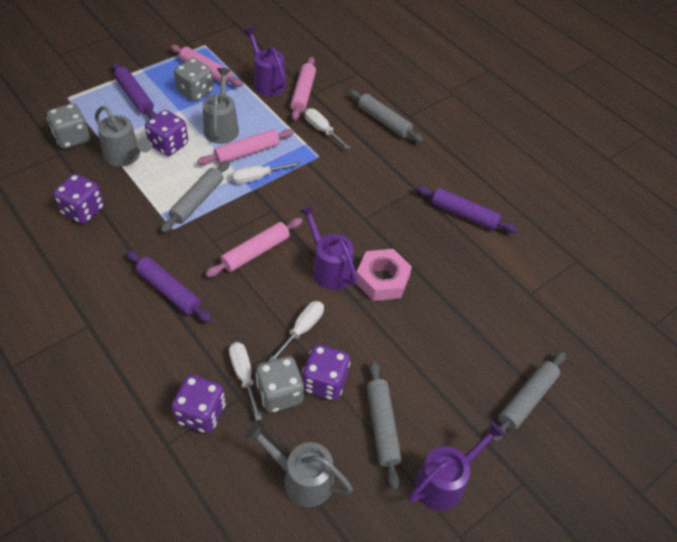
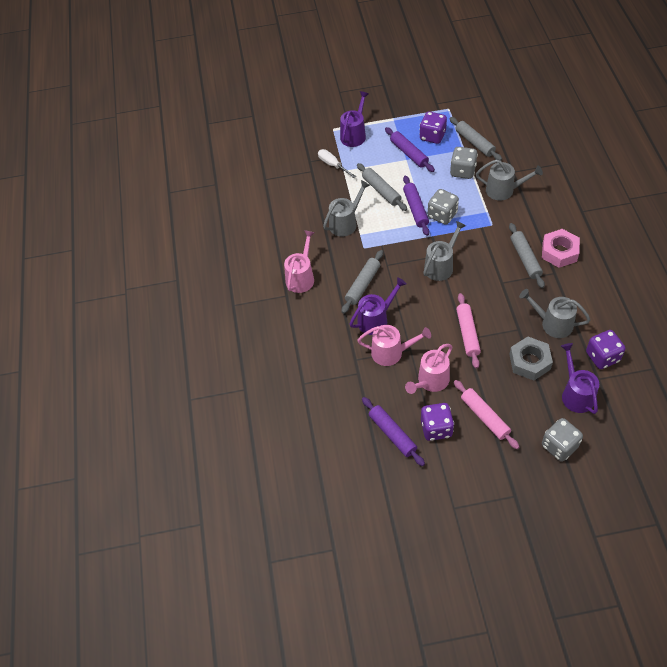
grey nut: 0 -> 1
grey watering can: 3 -> 4
pink rolling pin: 4 -> 2
pink watering can: 0 -> 3
purple dice: 4 -> 3
white screwdriver: 4 -> 1

